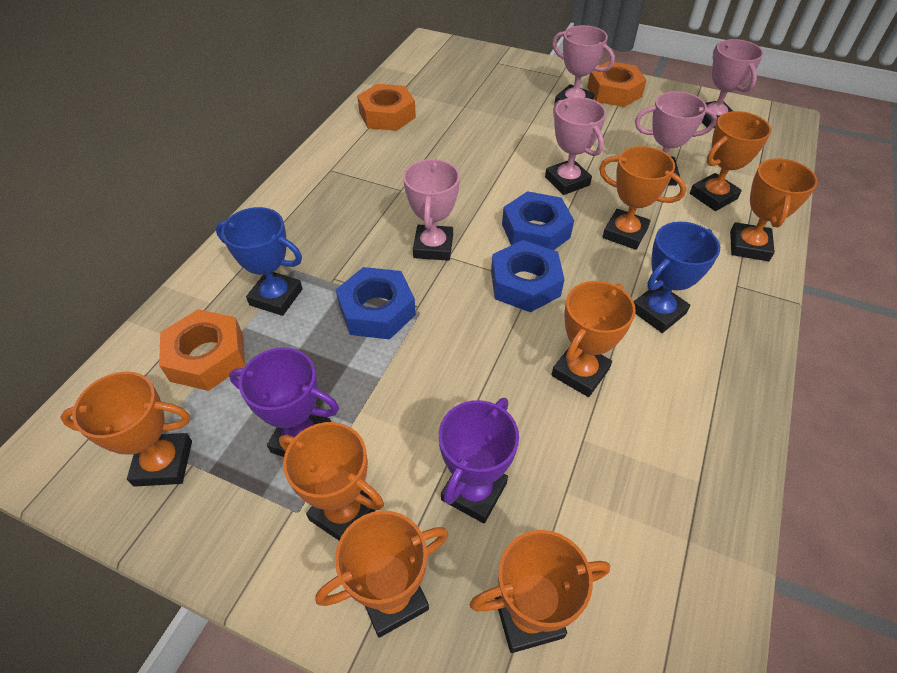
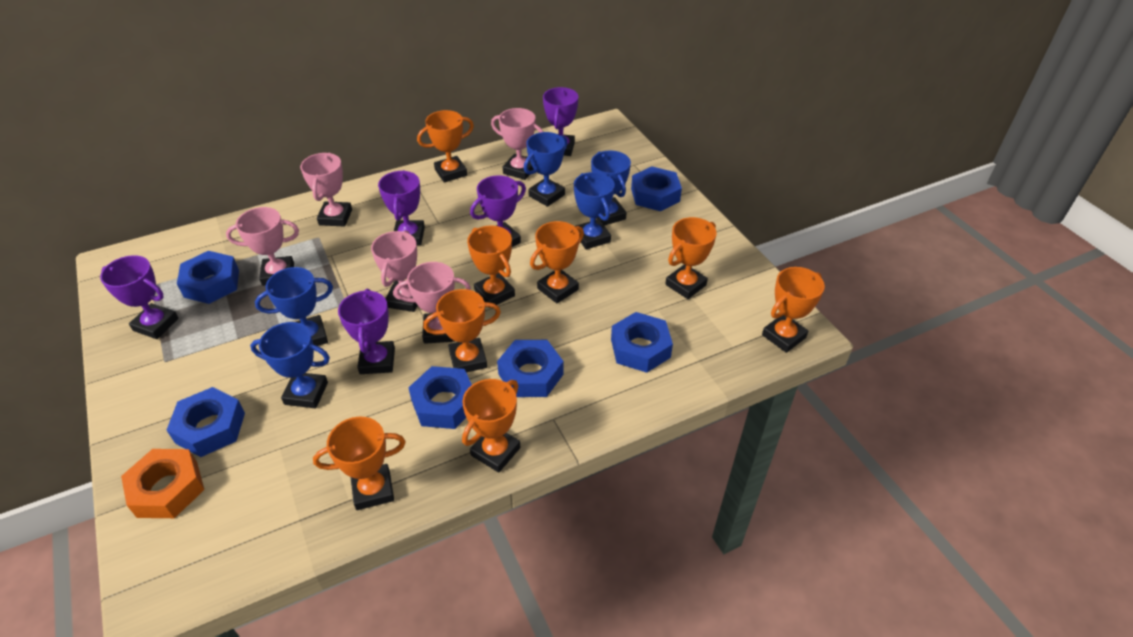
blue nut: 3 -> 6
blue trophy: 2 -> 5
orange nut: 3 -> 1
purple trophy: 2 -> 5

